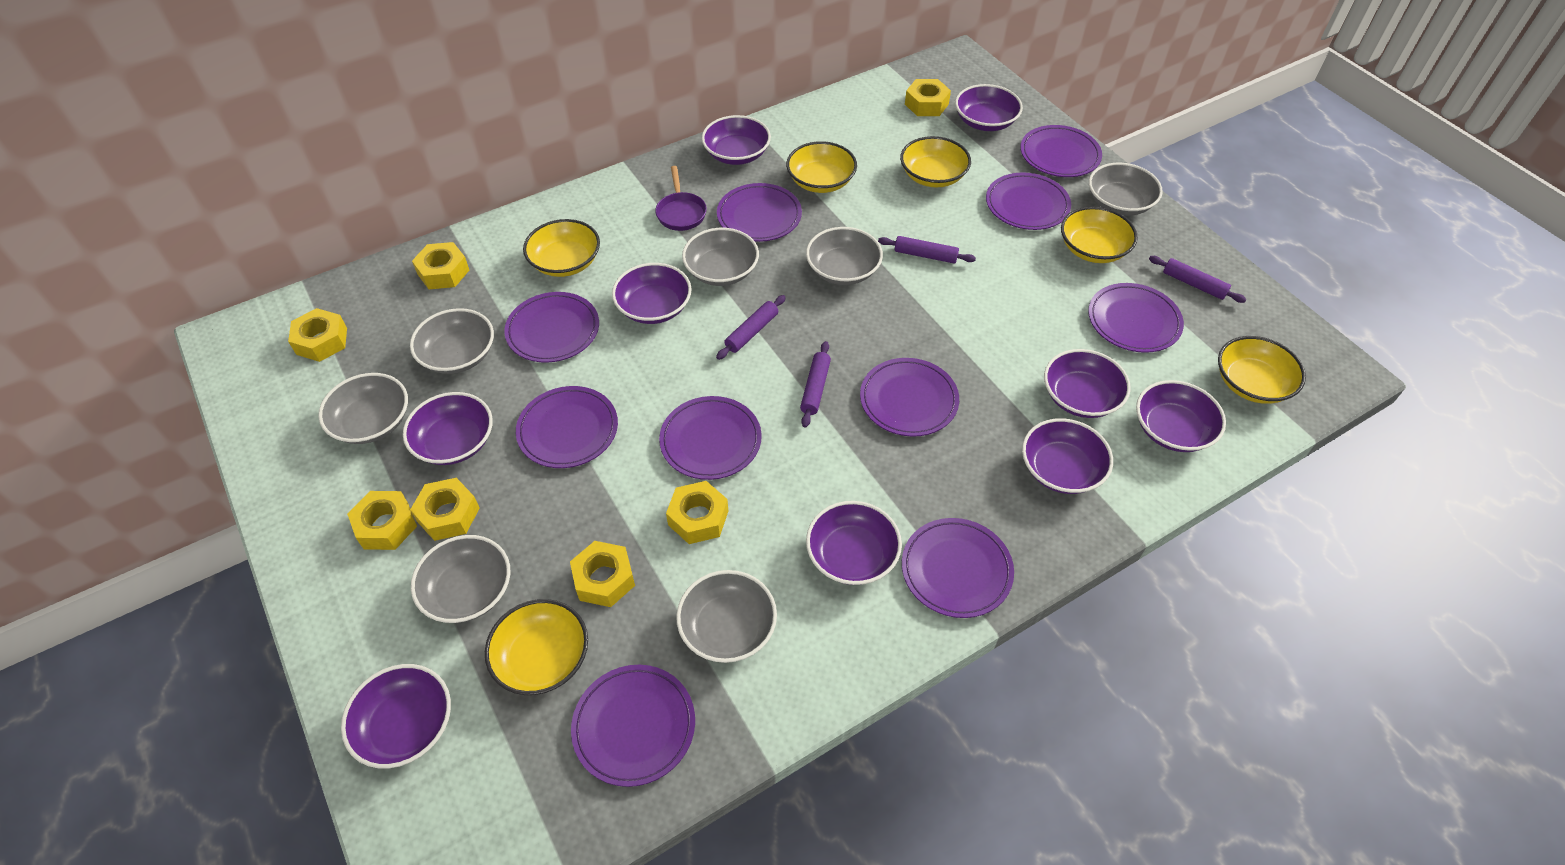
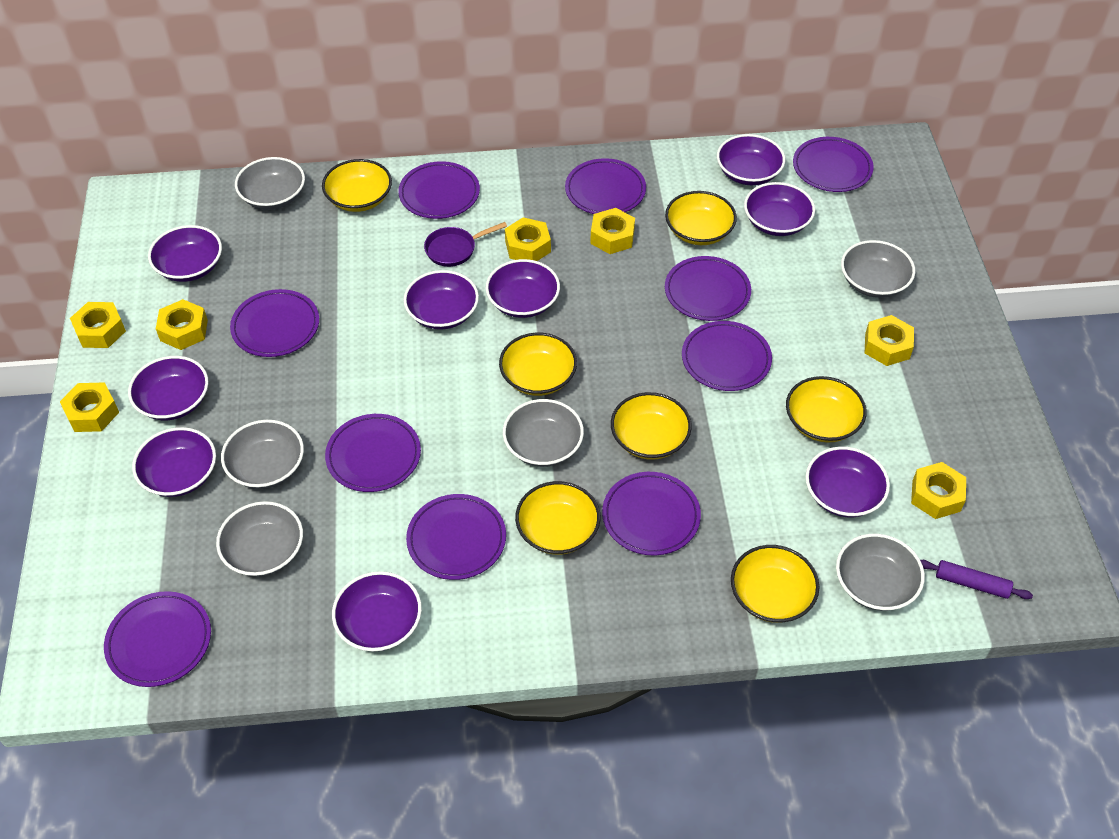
grey bowl: 7 -> 6
purple rolling pin: 4 -> 1
yellow bowl: 6 -> 7

